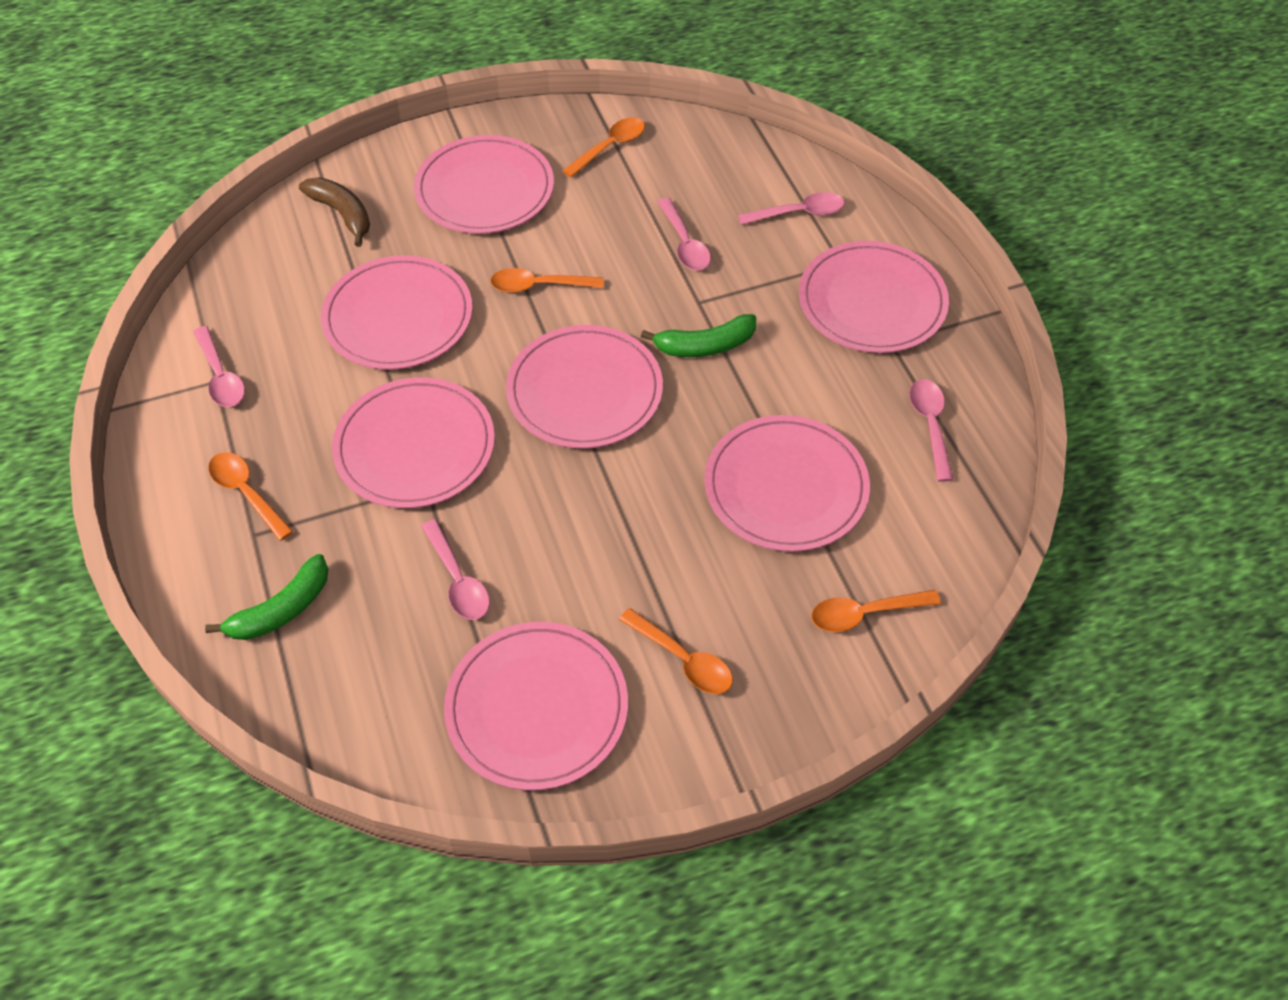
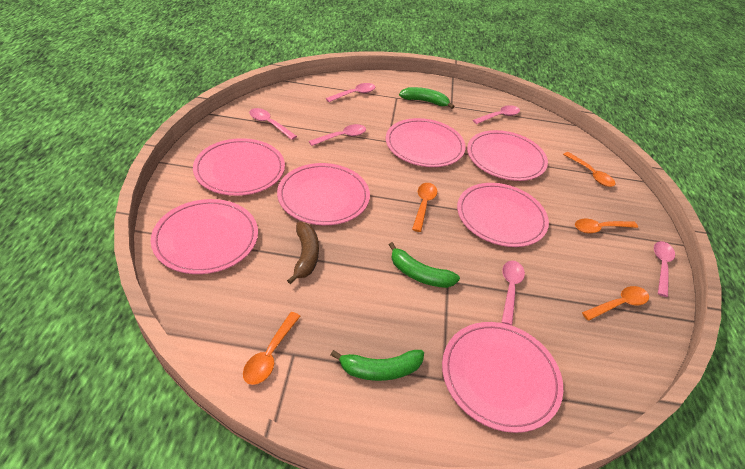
green banana: 2 -> 3
pink spoon: 5 -> 6

